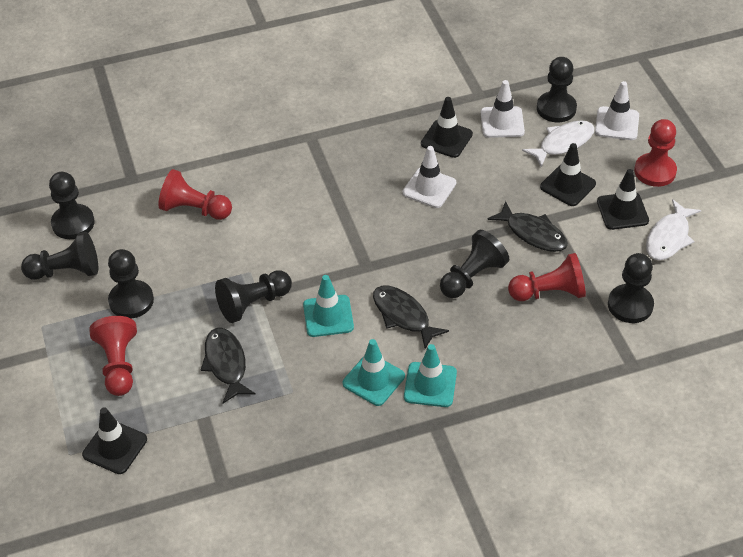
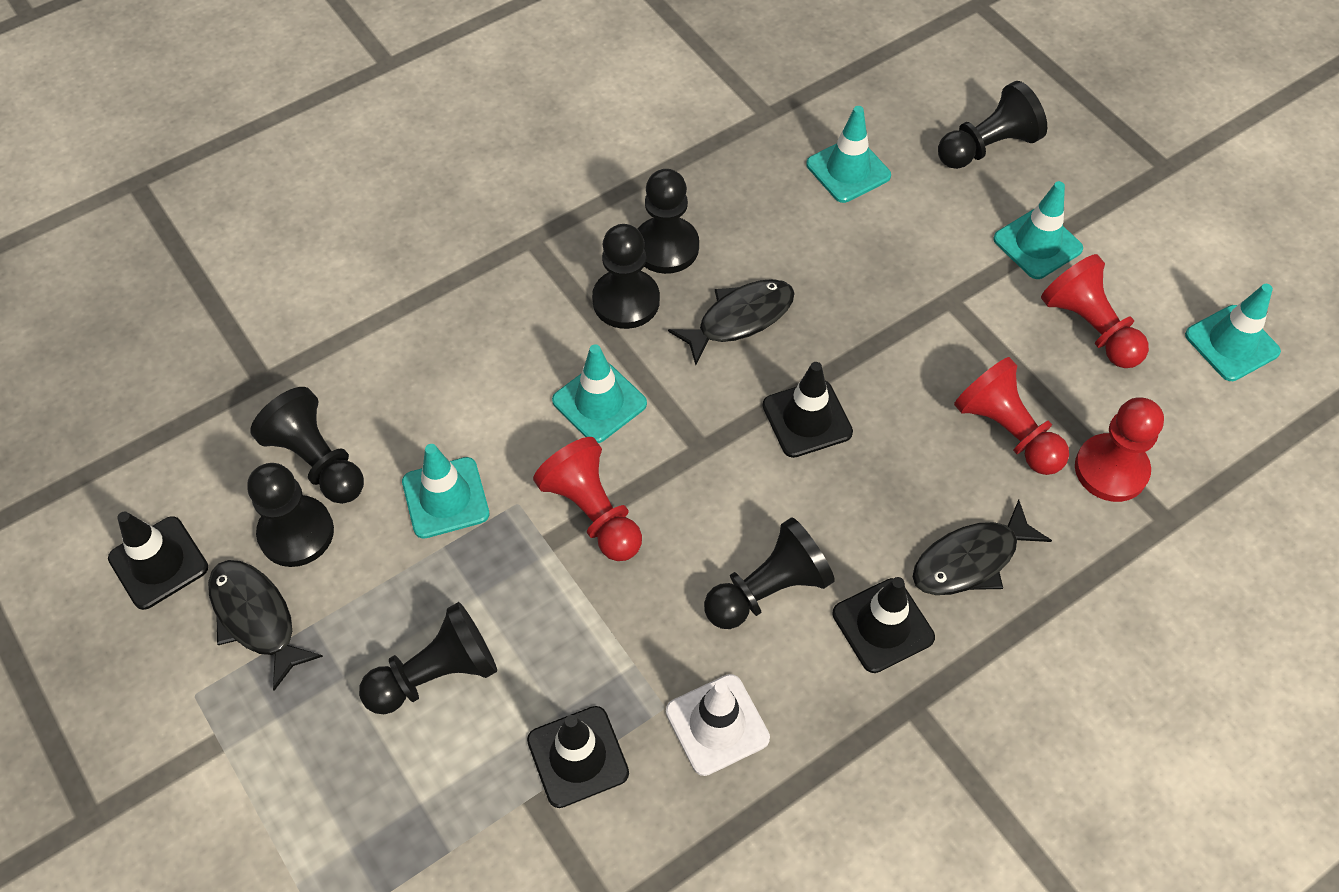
turquoise traffic cone: 3 -> 5
white fish: 2 -> 0
white traffic cone: 3 -> 1

